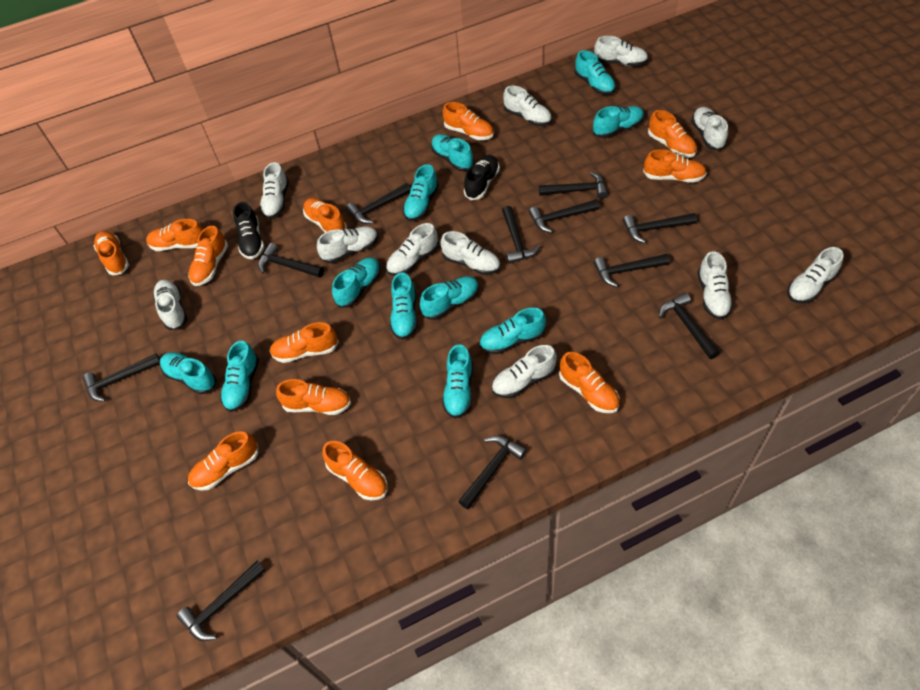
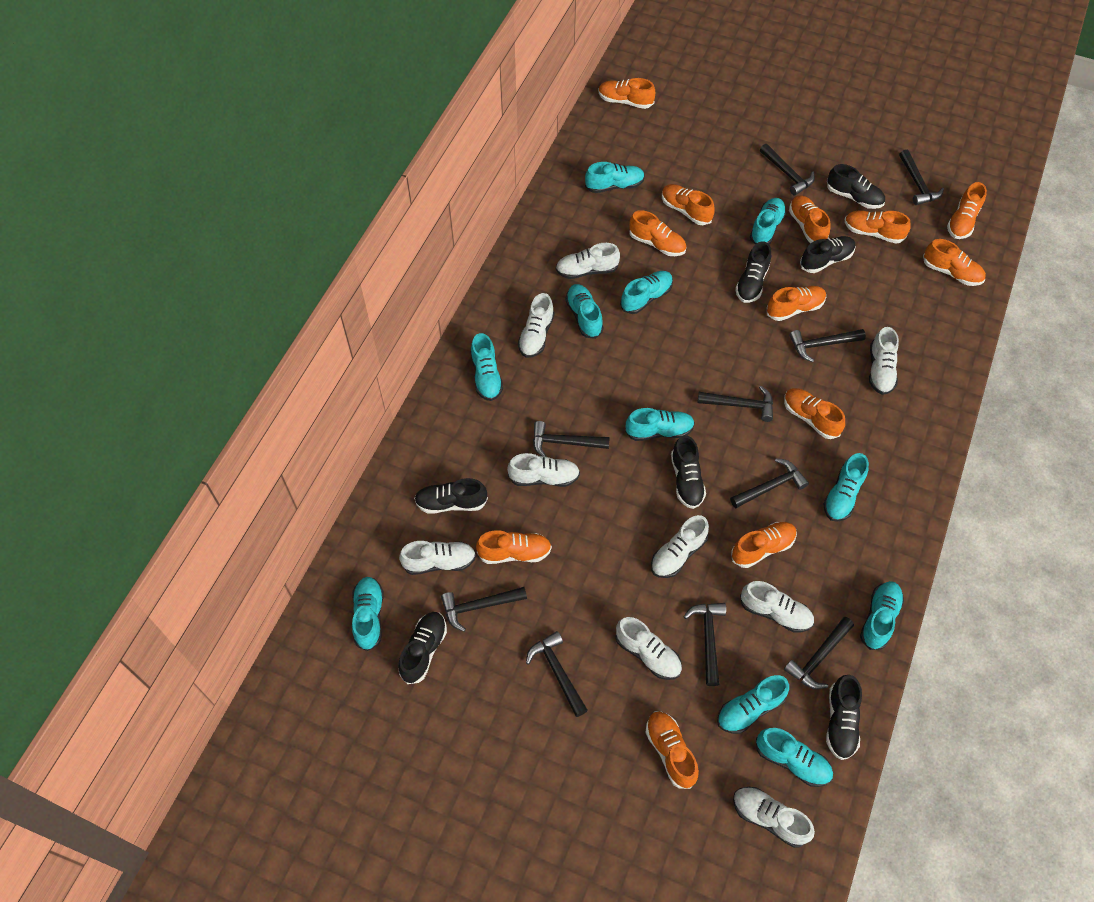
black hammer: 11 -> 10
black shoe: 2 -> 7
white shoe: 11 -> 9

